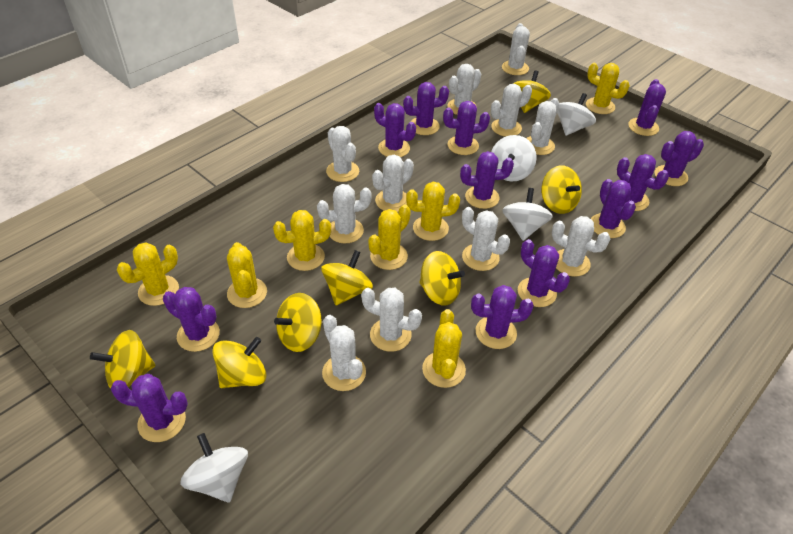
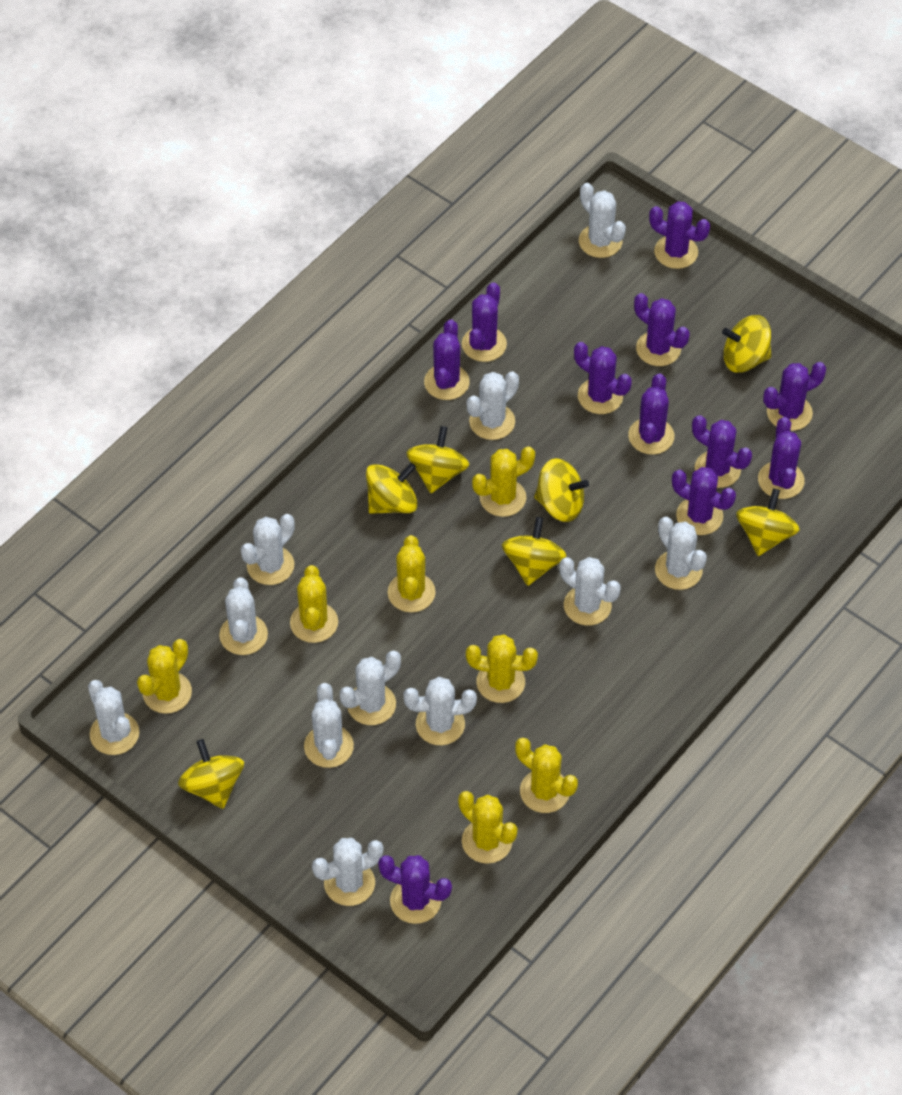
purple cactus: 12 -> 11
white spinning top: 4 -> 0

